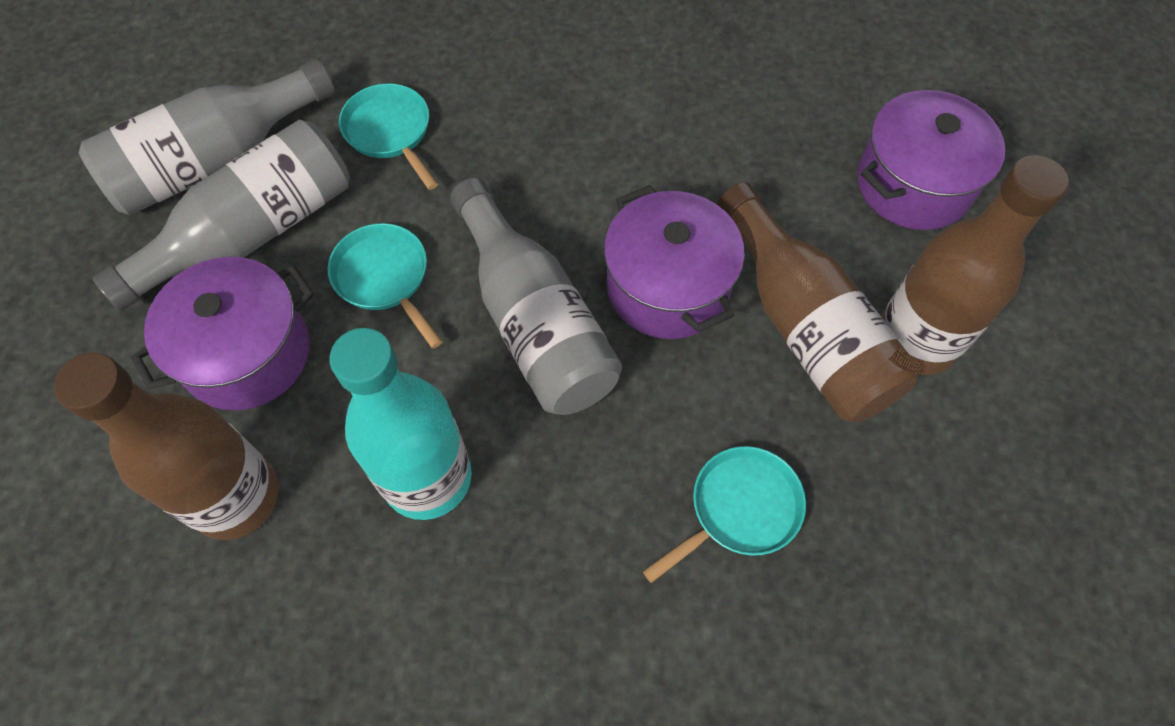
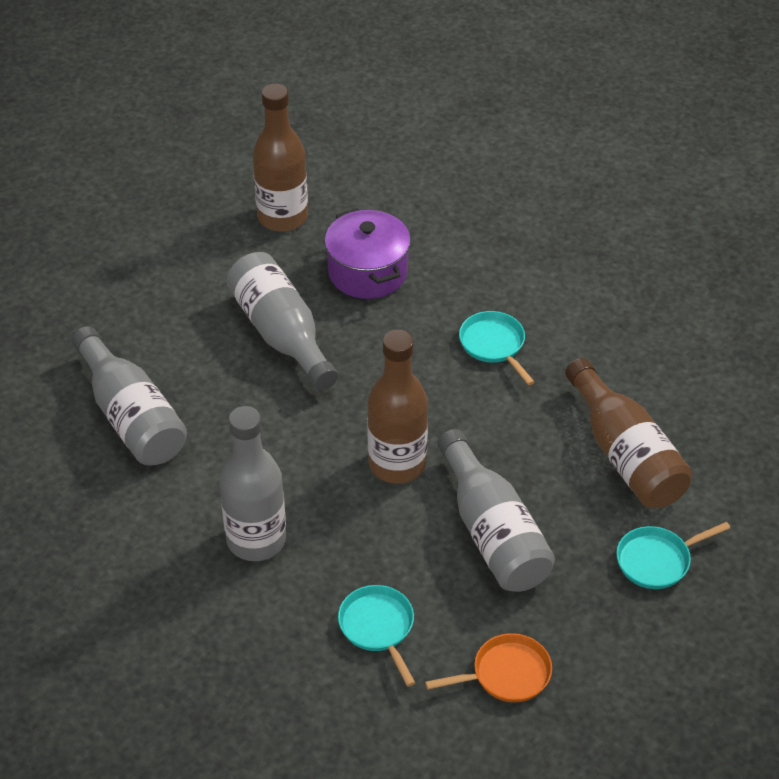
grey bottle: 3 -> 4
orange pan: 0 -> 1
purple pot: 3 -> 1
turquoise bottle: 1 -> 0

